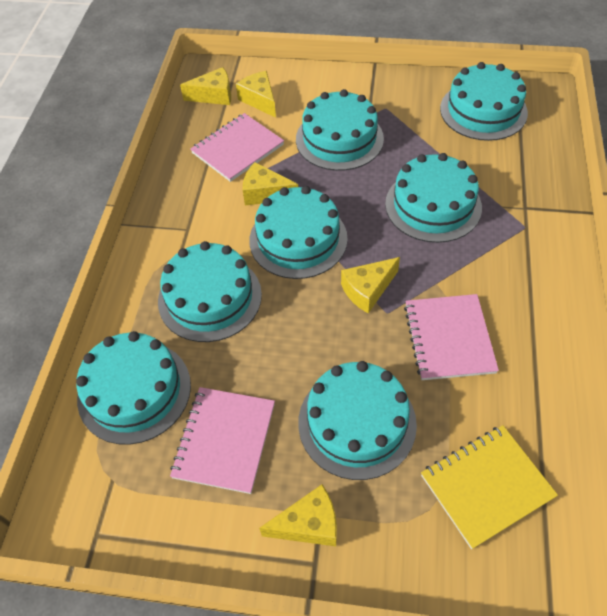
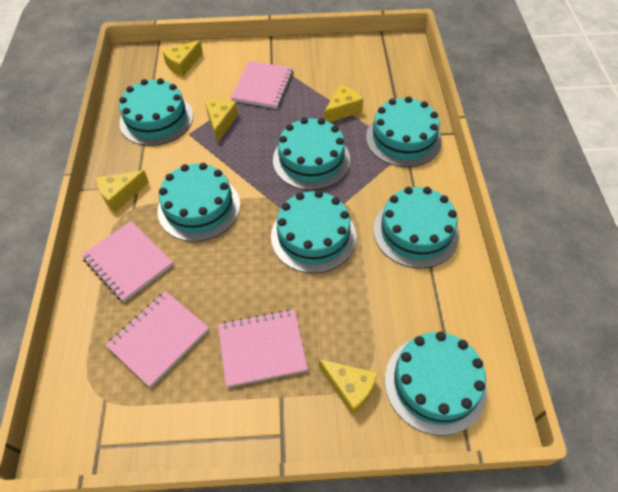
pink notebook: 3 -> 4
yellow notebook: 1 -> 0

